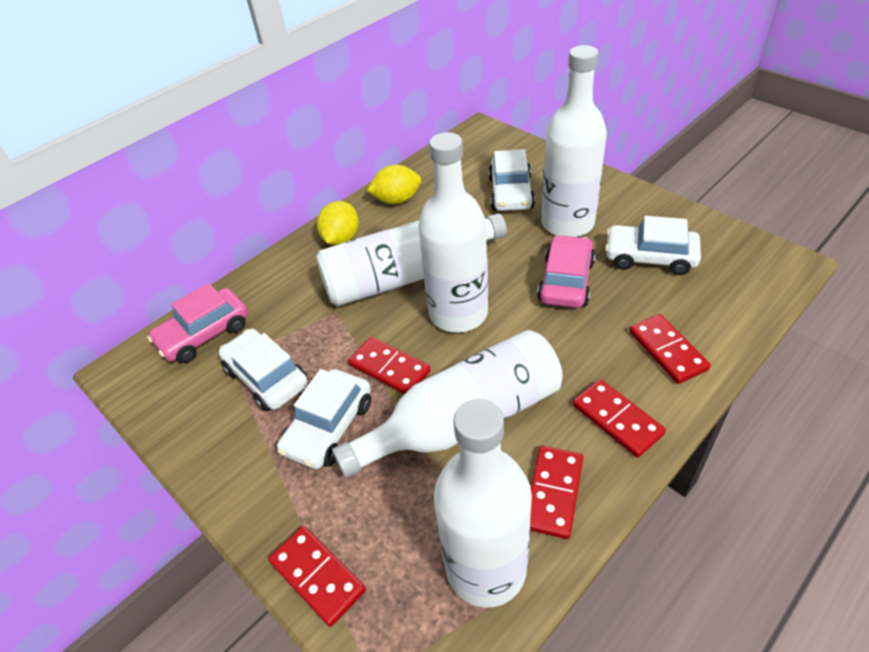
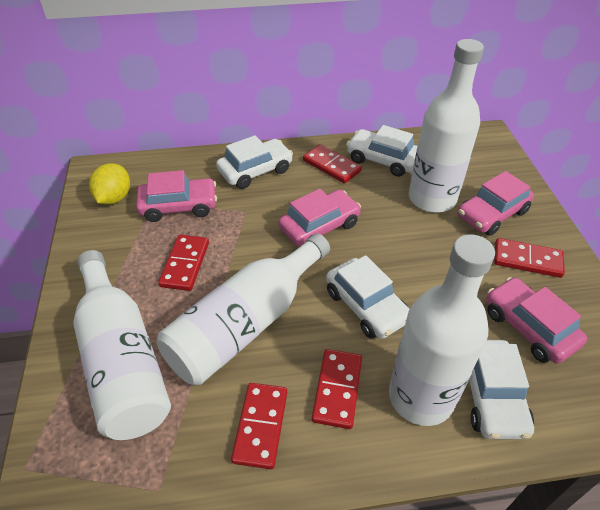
pink car: 2 -> 4
white bottle: 5 -> 4
yellow lemon: 2 -> 1

